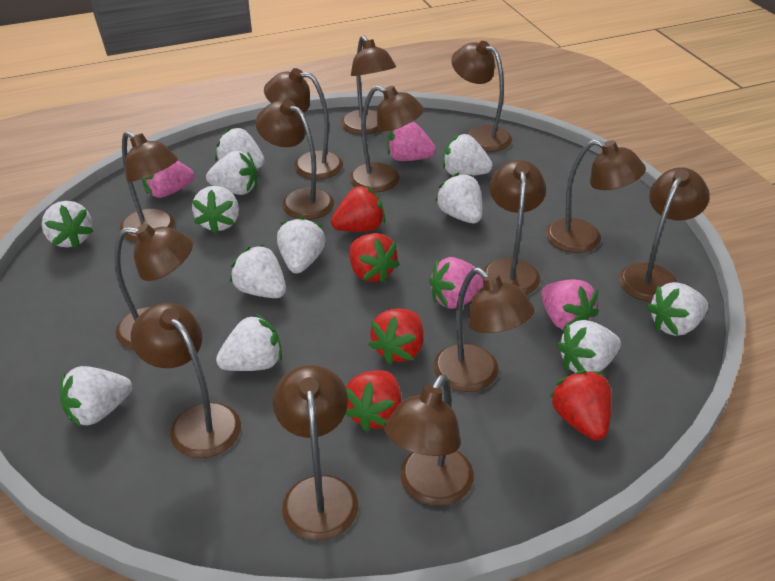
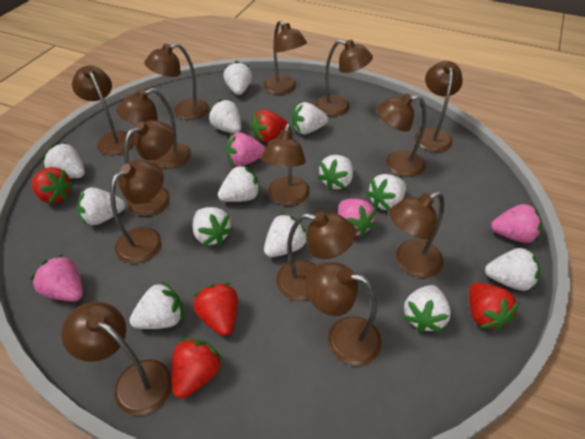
white strawberry: 12 -> 13

